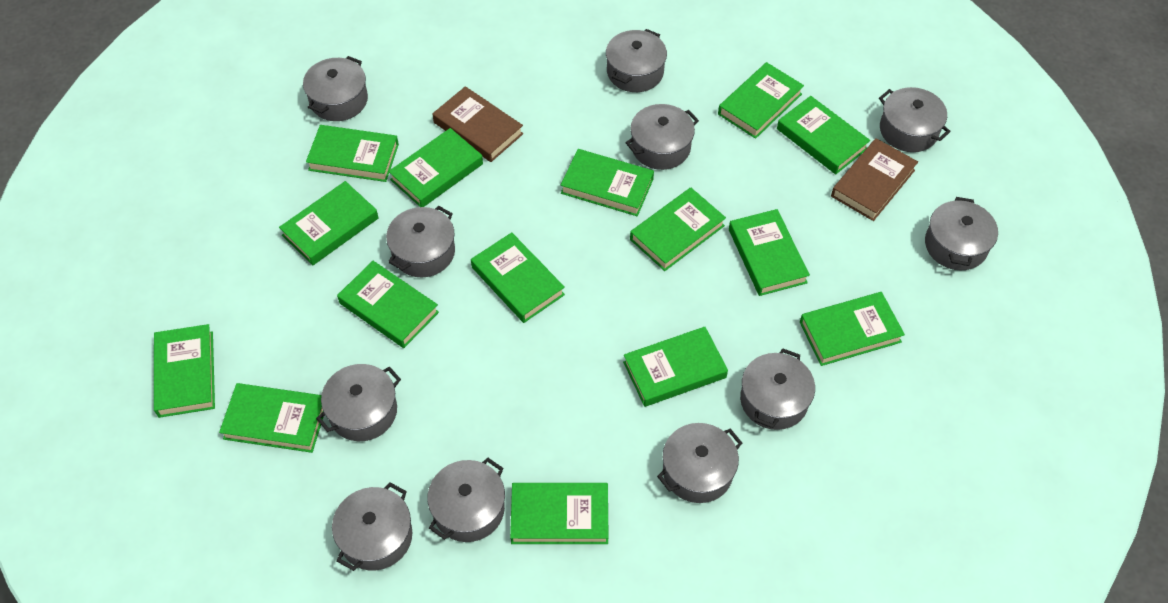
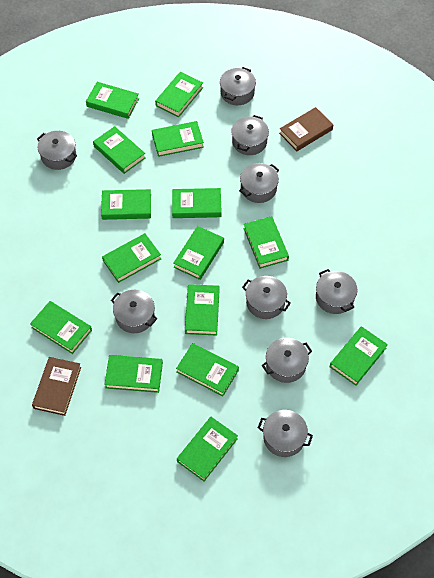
grey pot: 11 -> 9

